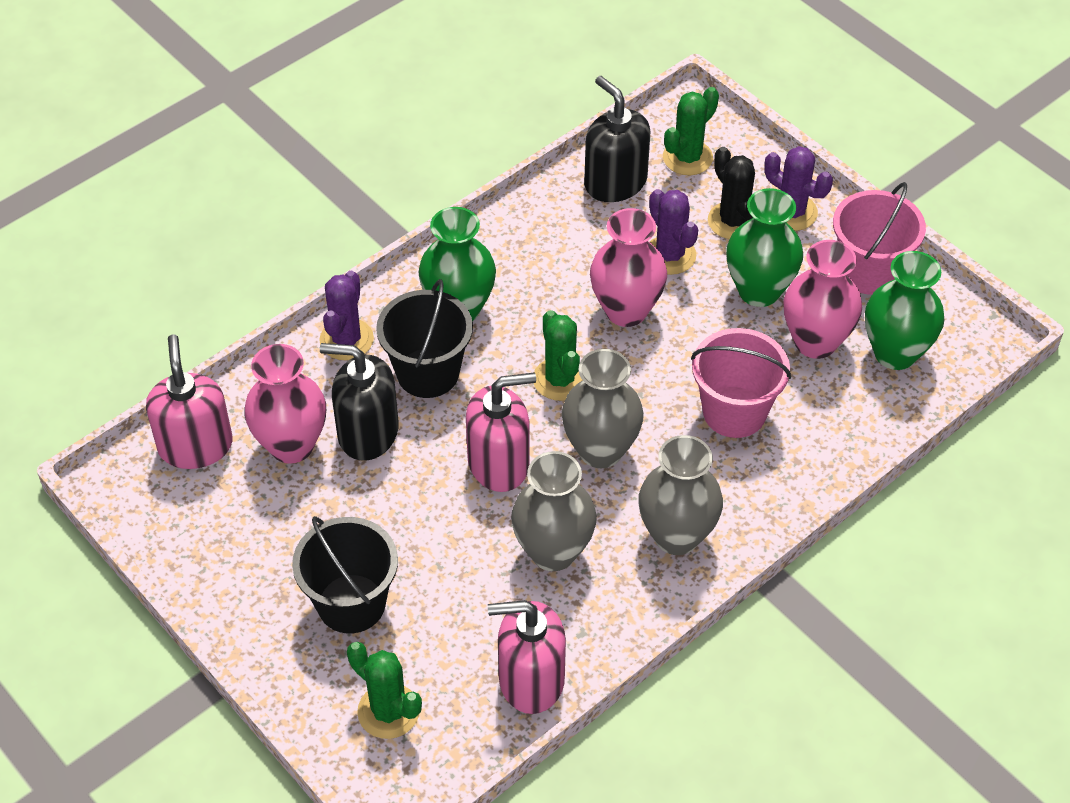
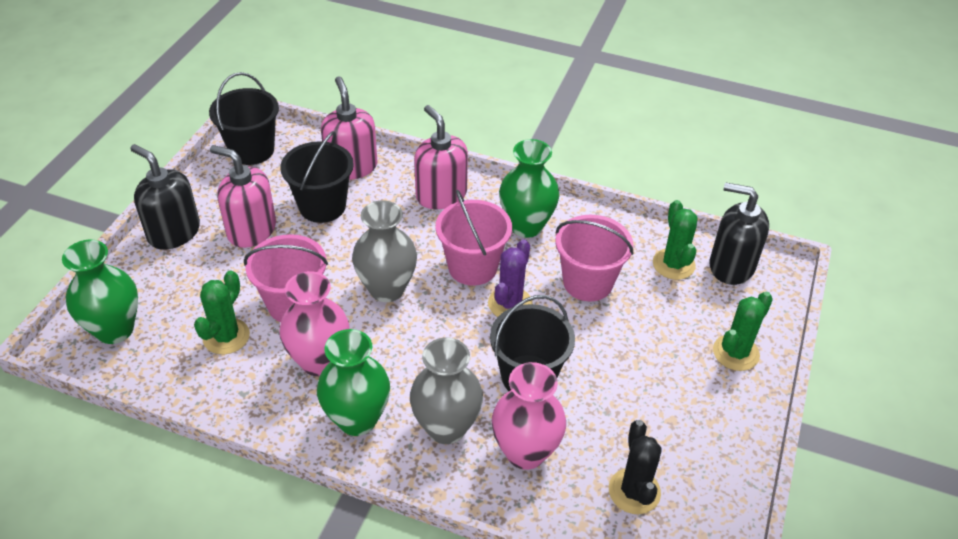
black bucket: 2 -> 3
grey vase: 3 -> 2
pink bucket: 2 -> 3
pink vase: 3 -> 2
purple cactus: 3 -> 1

